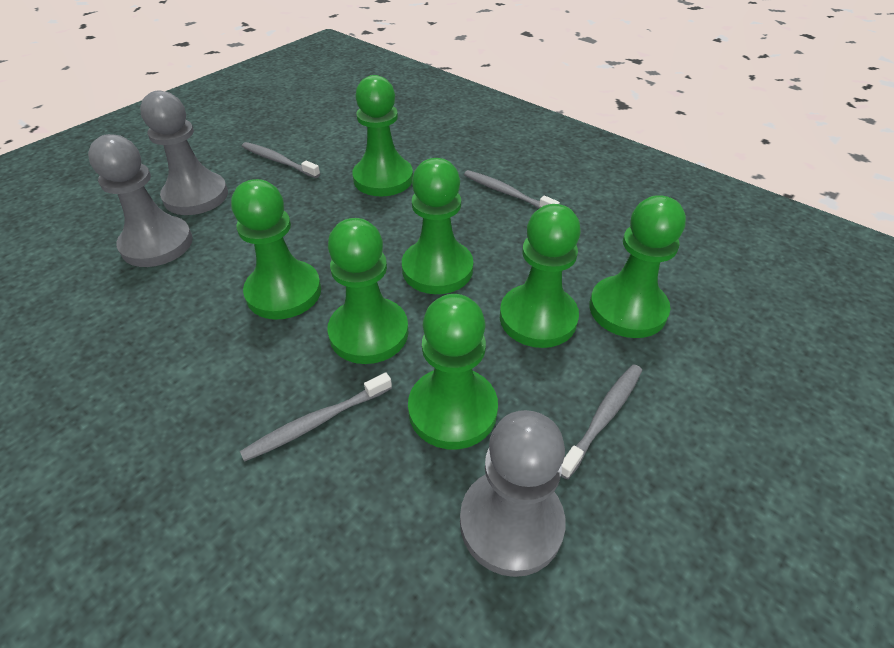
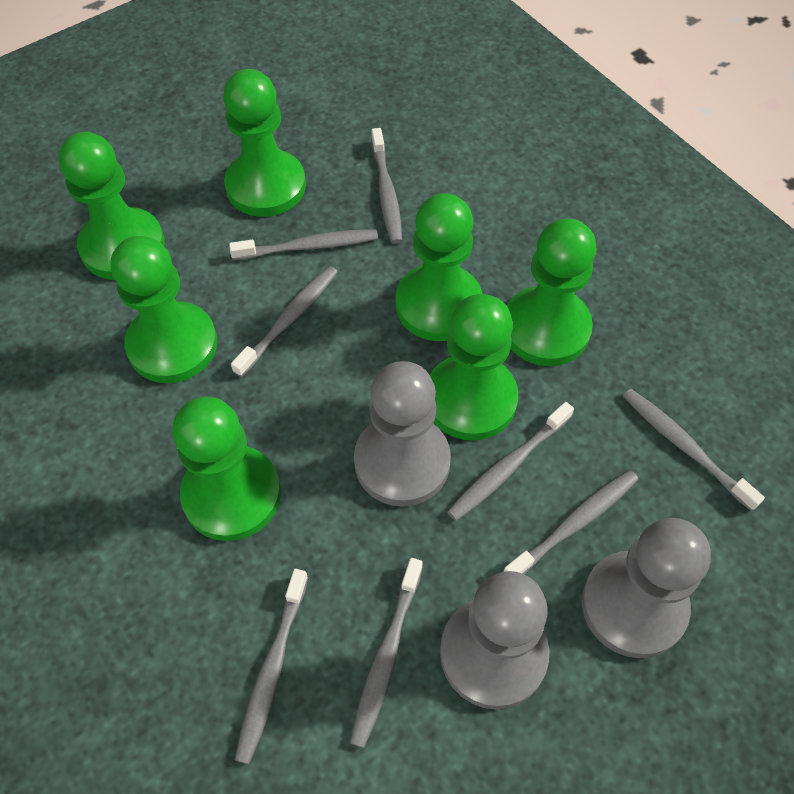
grey toothbrush: 4 -> 8

